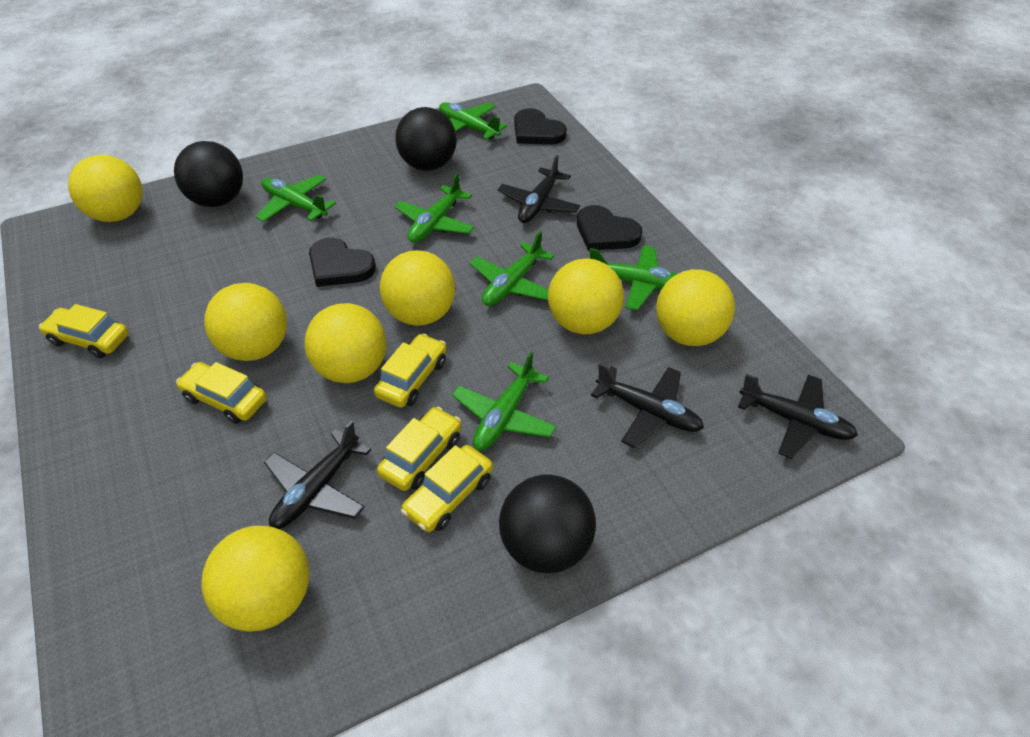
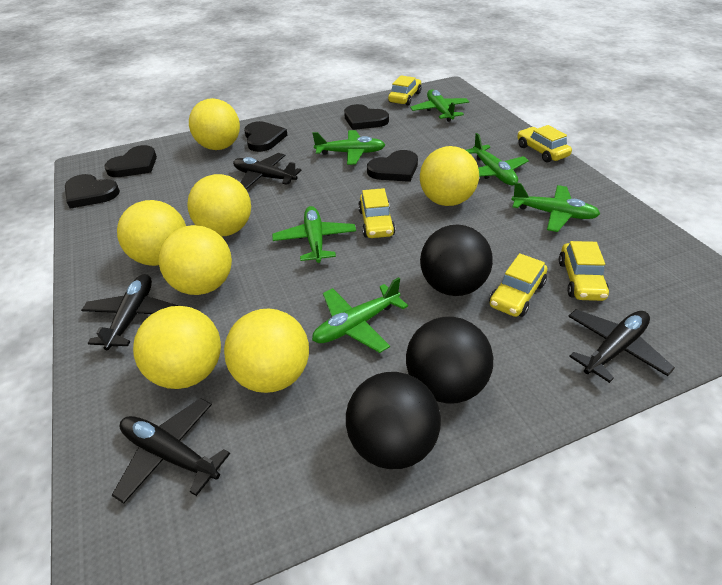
black heart: 3 -> 5

